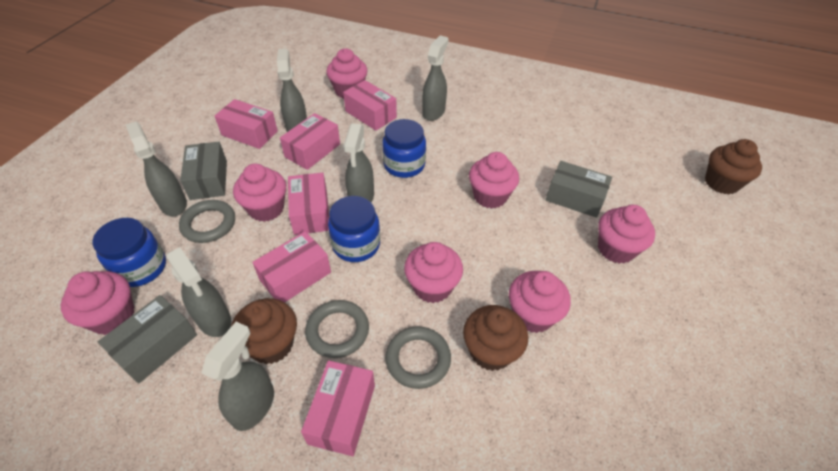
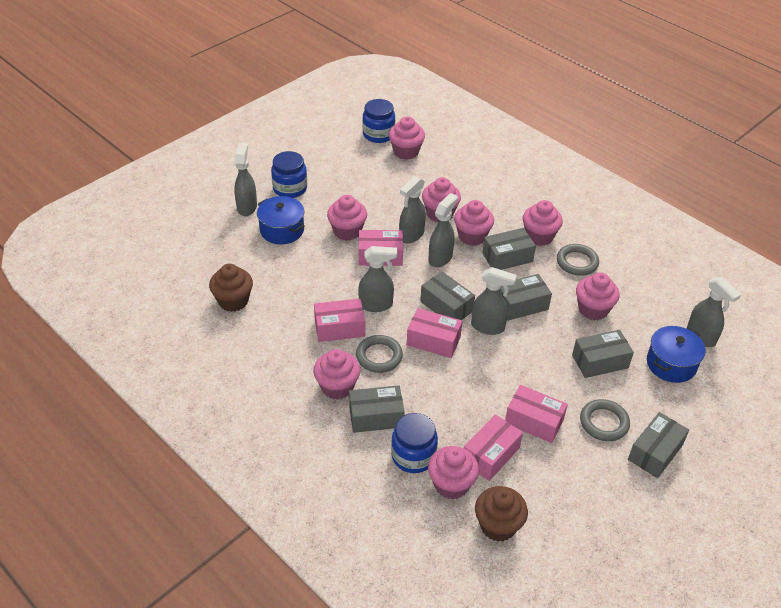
blue pot: 0 -> 2
brown cupcake: 3 -> 2
grey box: 3 -> 6
pink box: 6 -> 5
pink cupcake: 7 -> 8

